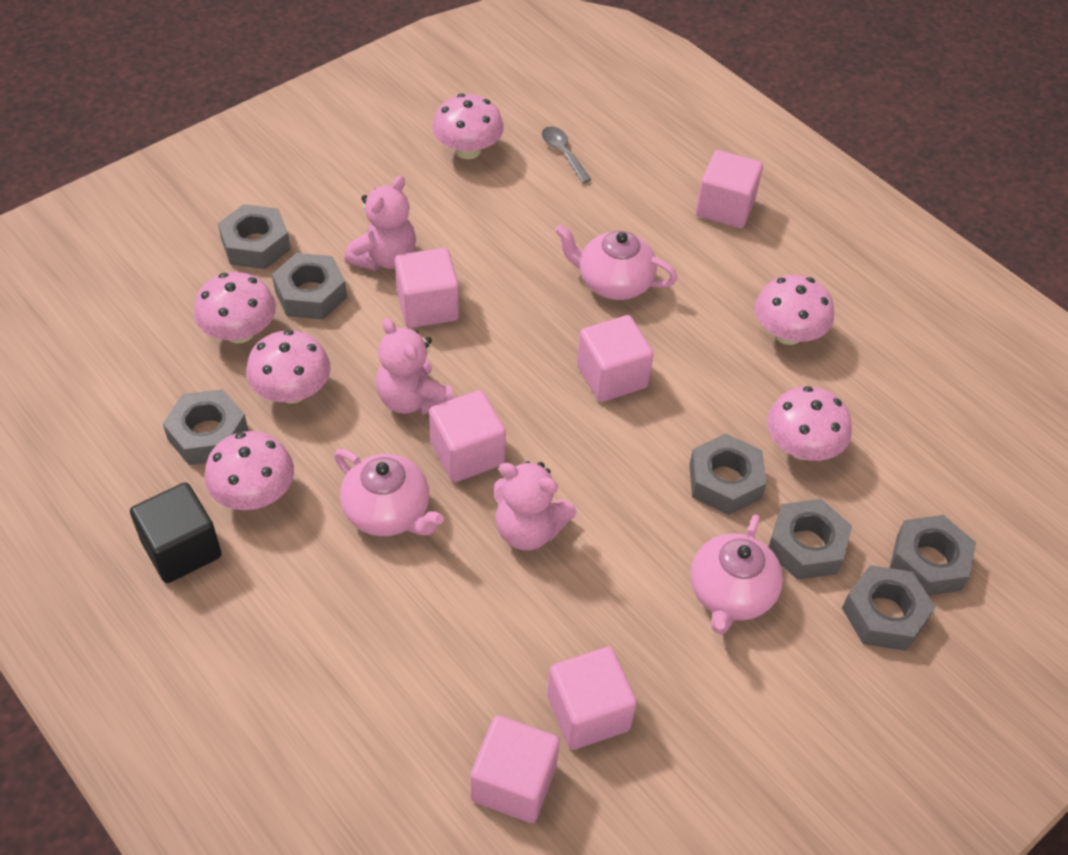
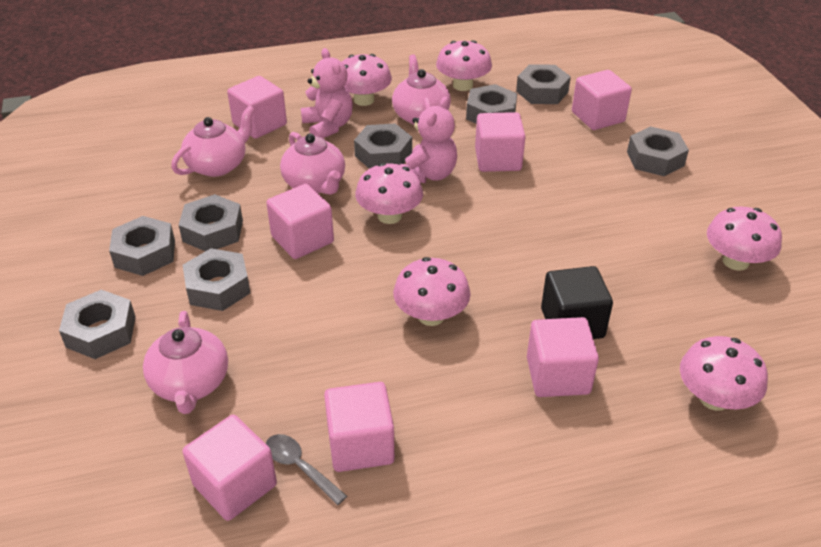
grey nut: 7 -> 8
pink cube: 6 -> 7
pink teapot: 3 -> 4
pink teddy bear: 3 -> 2

